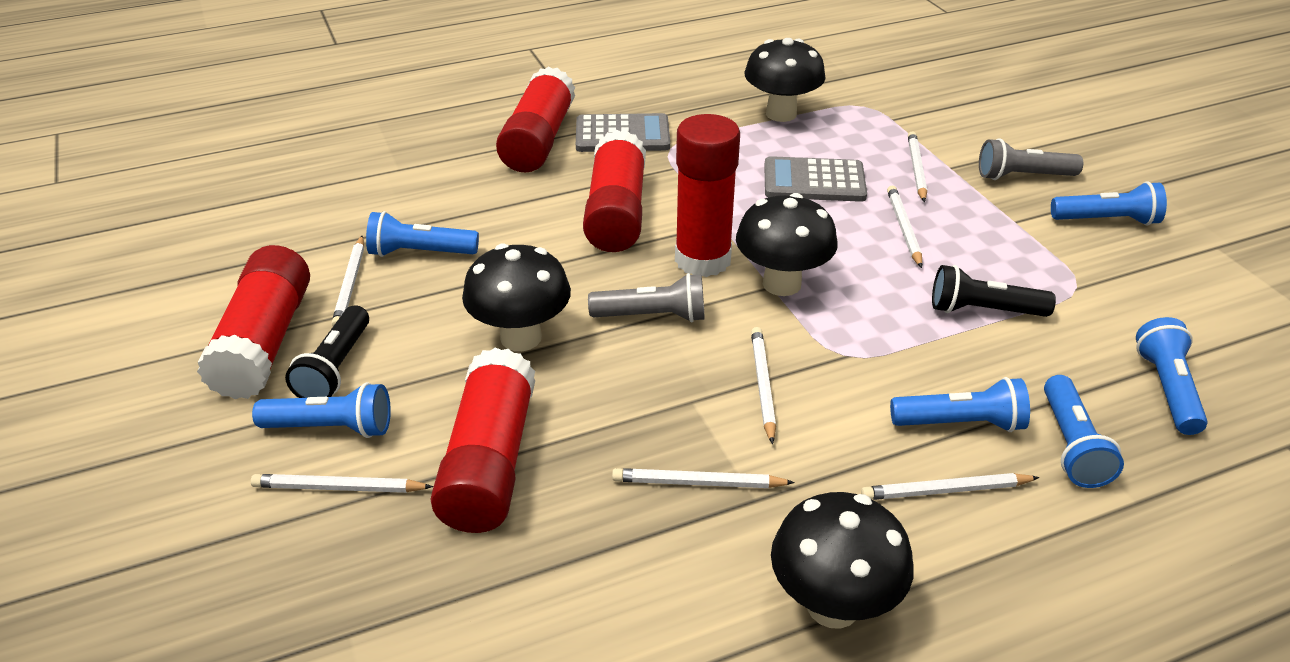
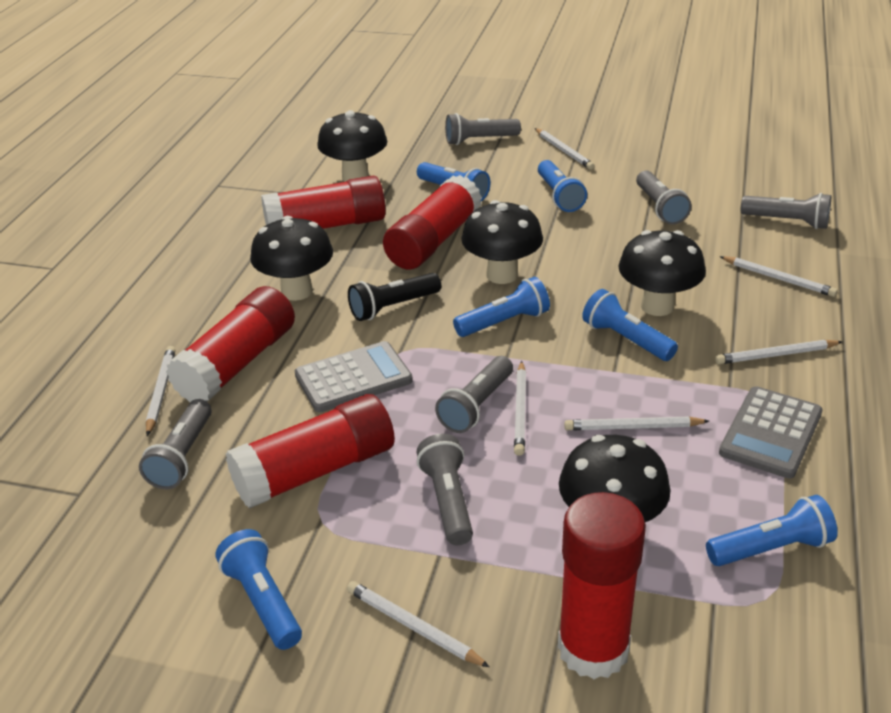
black flashlight: 2 -> 1
black mushroom: 4 -> 5
grey flashlight: 2 -> 6

